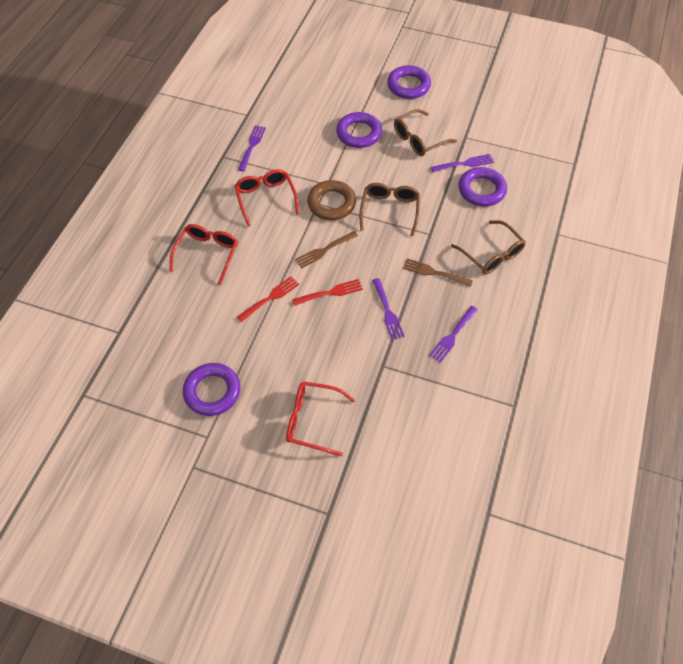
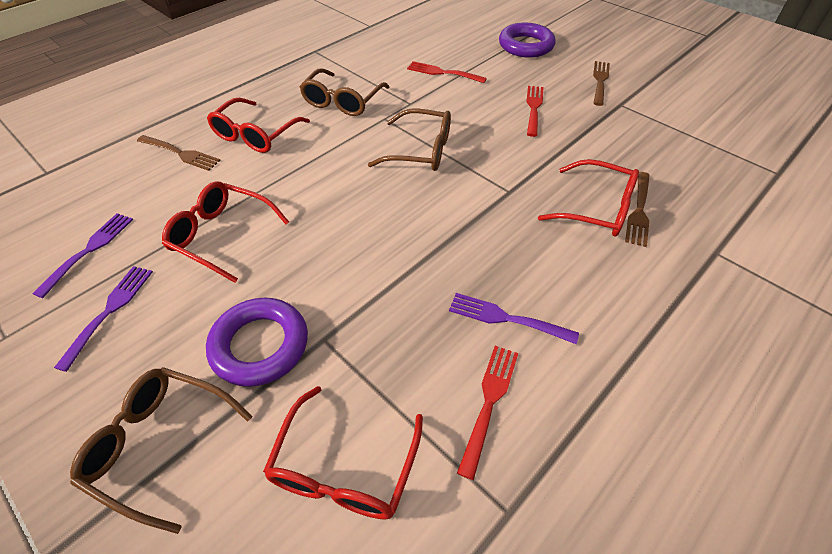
brown fork: 2 -> 3
brown ring: 1 -> 0
purple fork: 4 -> 3
purple ring: 4 -> 2
red fork: 2 -> 3
red glasses: 3 -> 4

